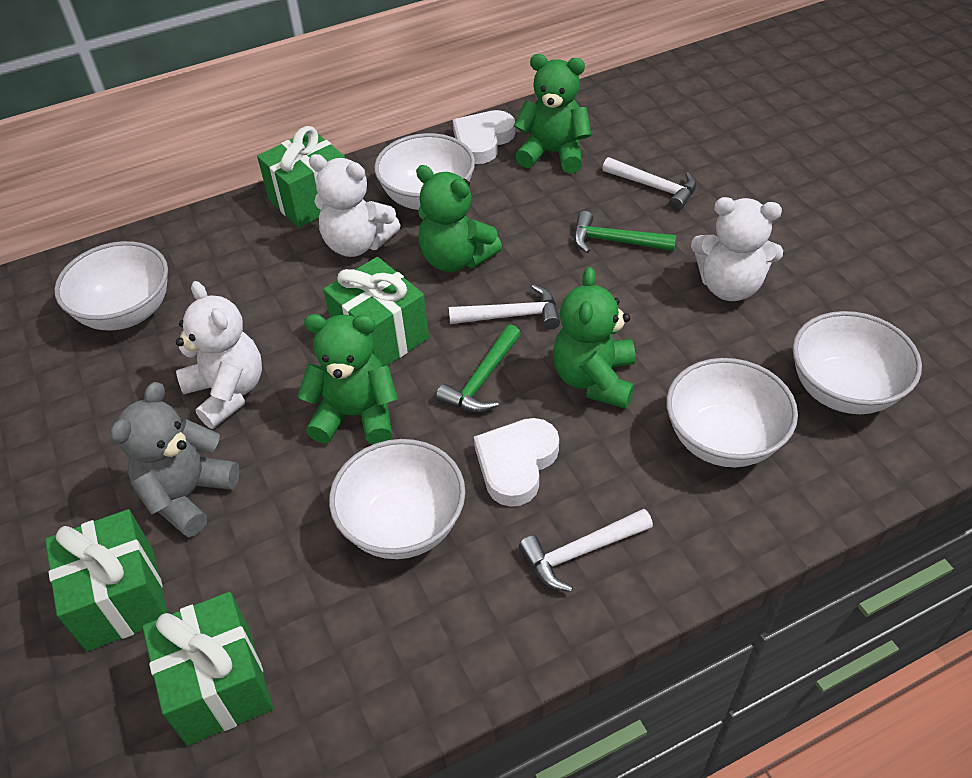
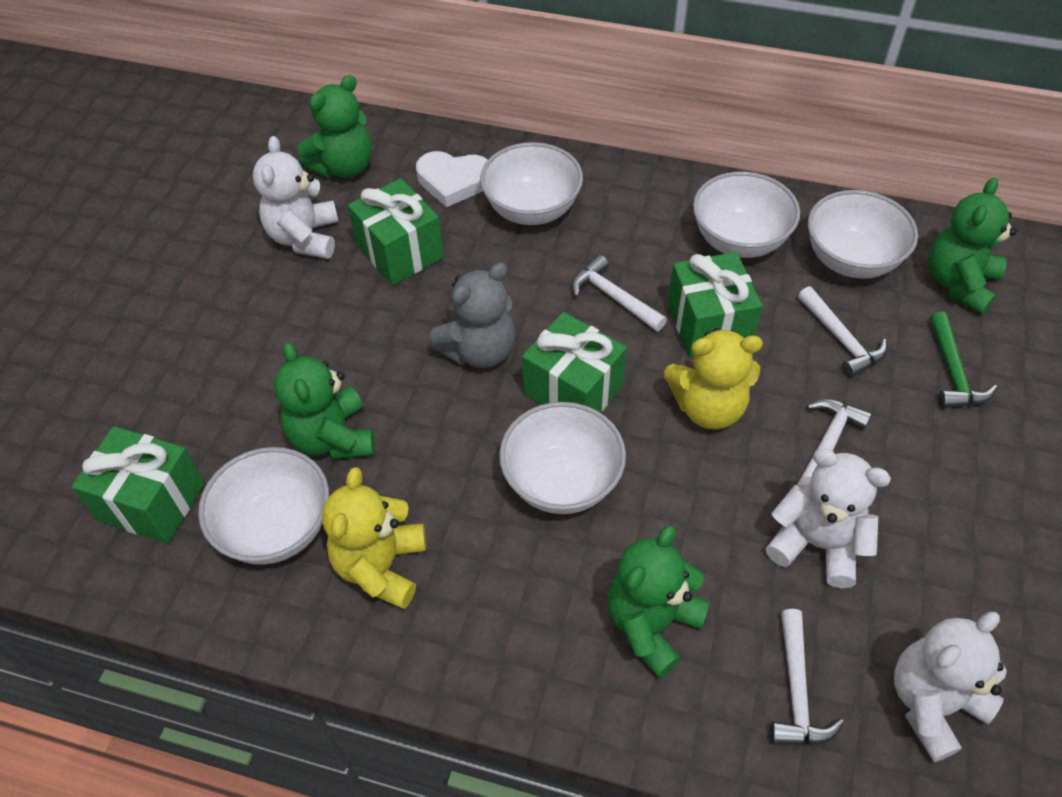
green hammer: 2 -> 1
white hammer: 3 -> 4
white heart: 2 -> 1
yellow teddy bear: 0 -> 2

